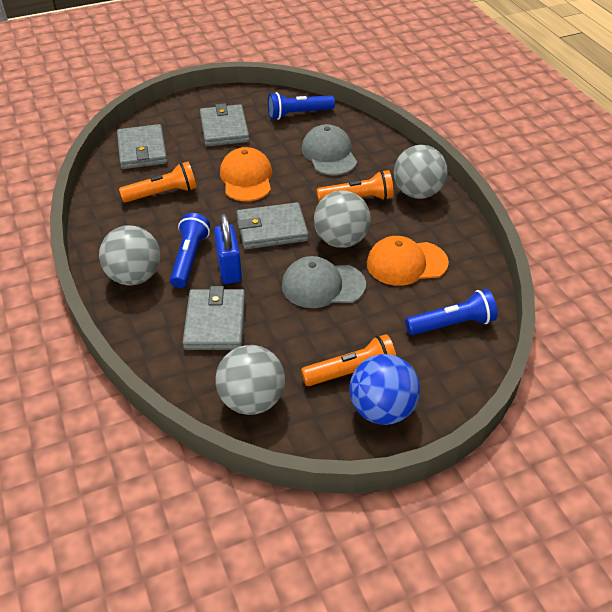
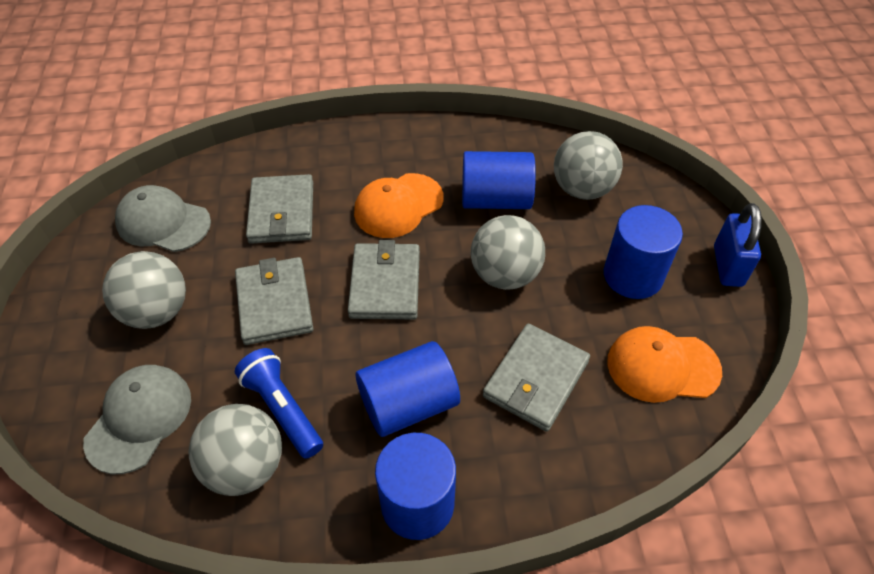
blue ball: 1 -> 0
blue cylinder: 0 -> 4
blue flashlight: 3 -> 1
orange flashlight: 3 -> 0

